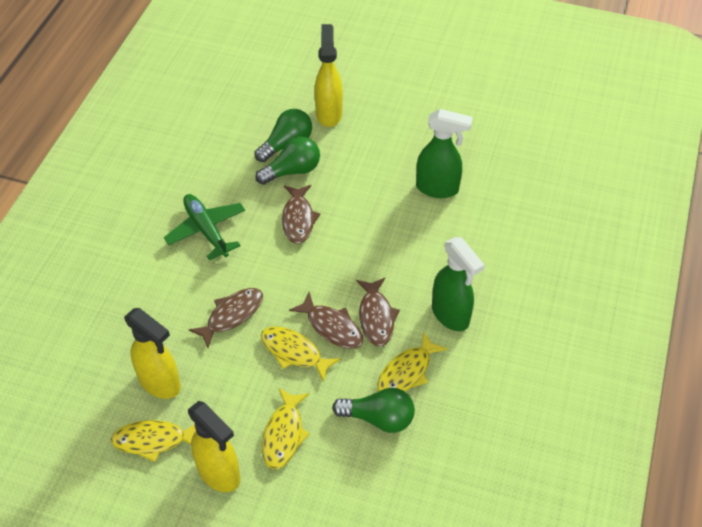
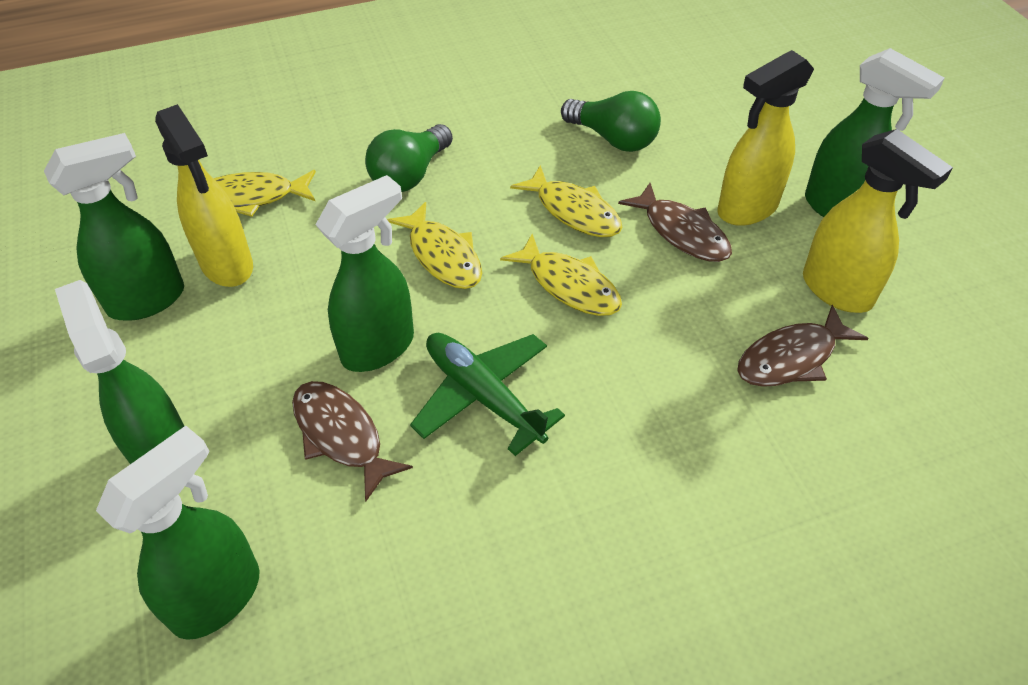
brown fish: 4 -> 3
green light bulb: 3 -> 2
green spray bottle: 2 -> 5

